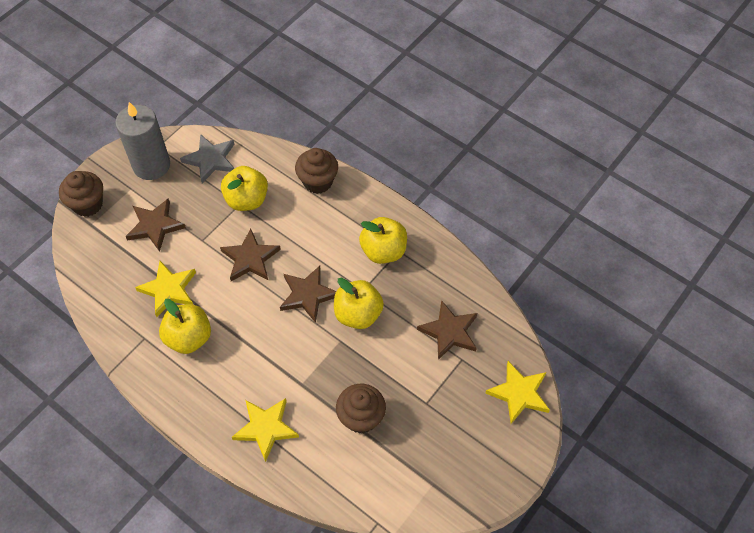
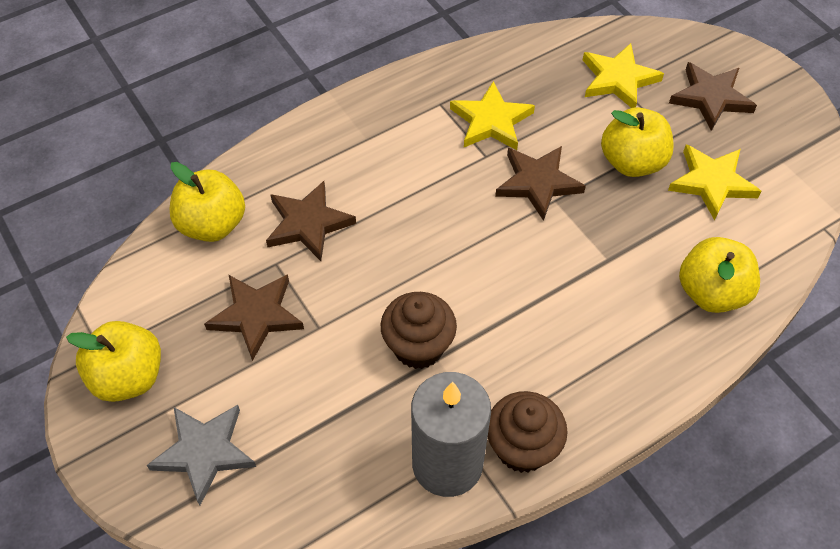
brown cupcake: 3 -> 2

